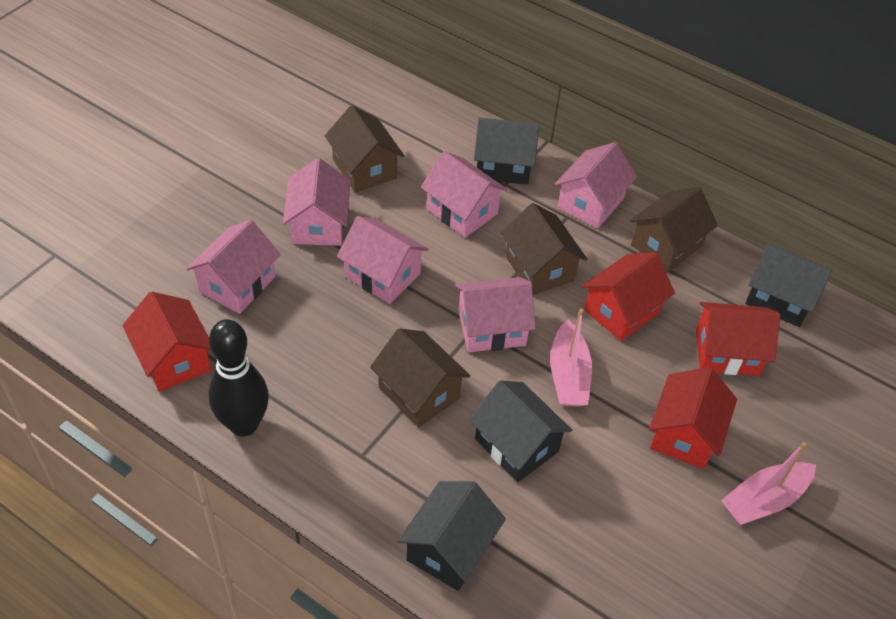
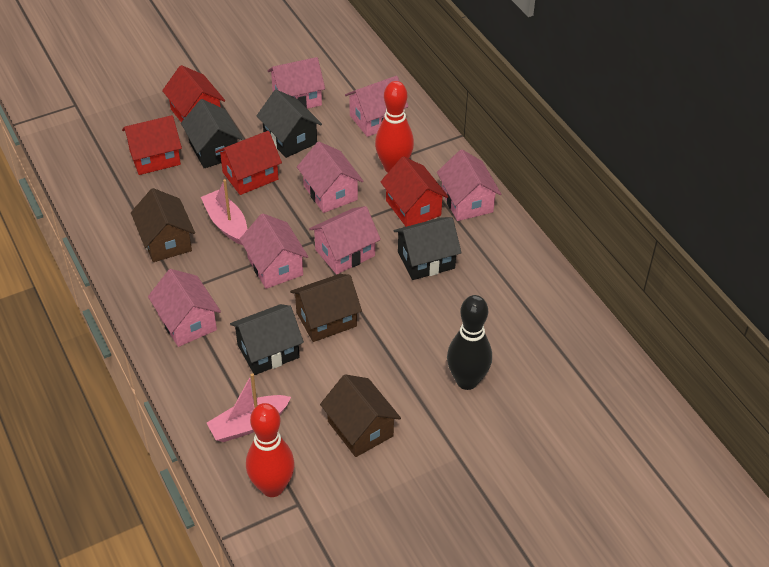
brown house: 4 -> 3
pink house: 6 -> 7
red bowling pin: 0 -> 2

